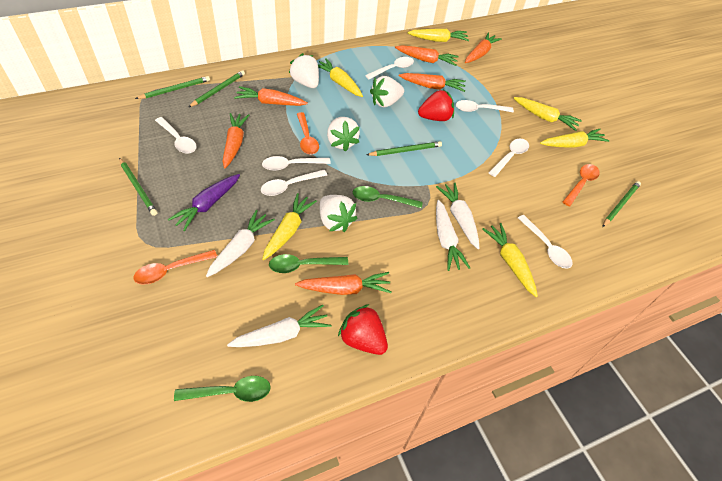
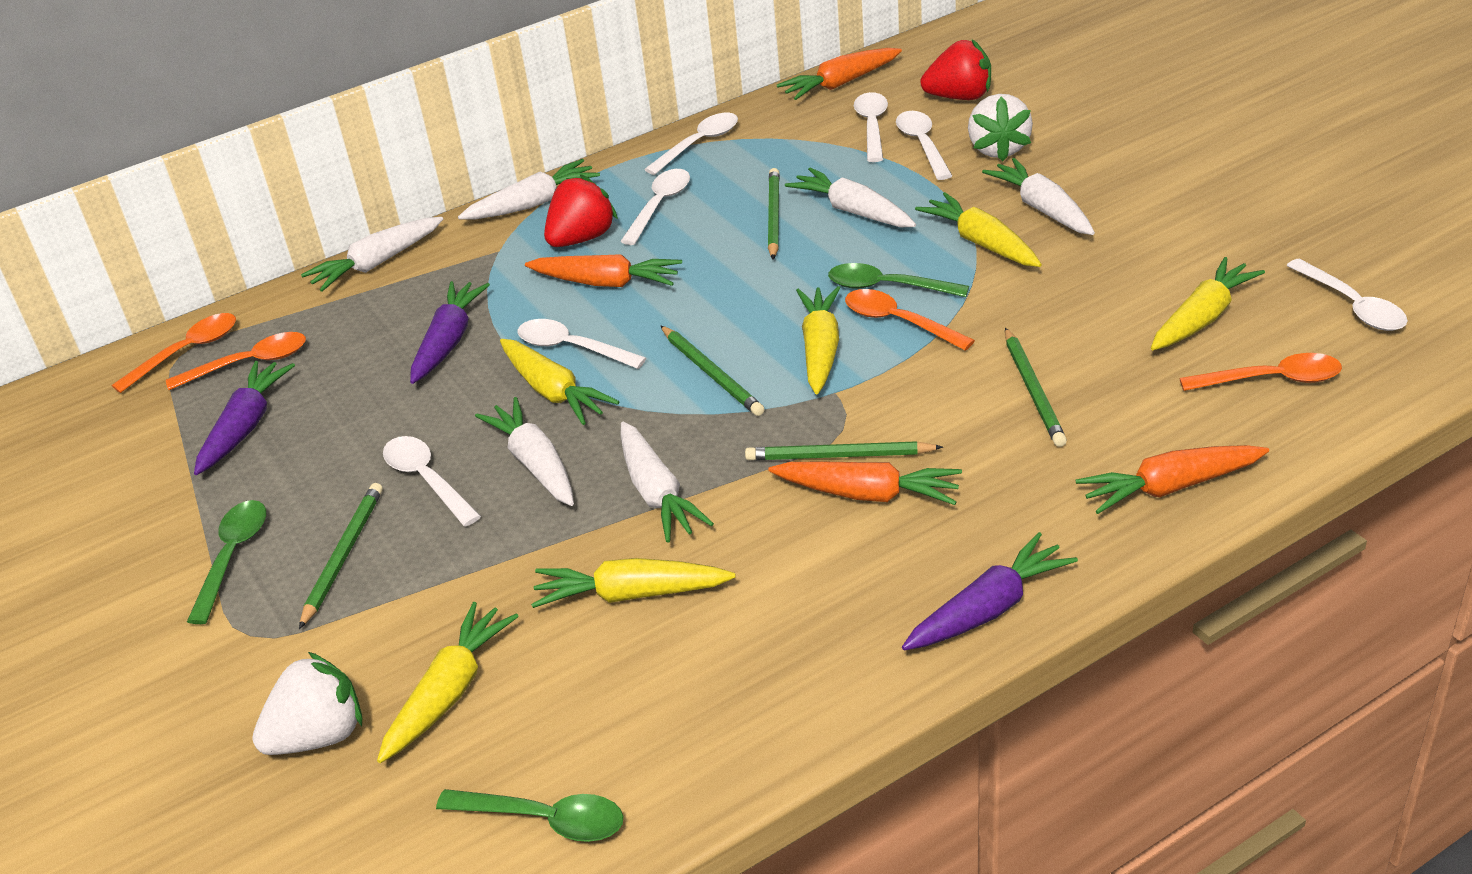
orange carrot: 6 -> 4
orange spoon: 3 -> 4
purple carrot: 1 -> 3
white carrot: 4 -> 6
white strawberry: 4 -> 2

